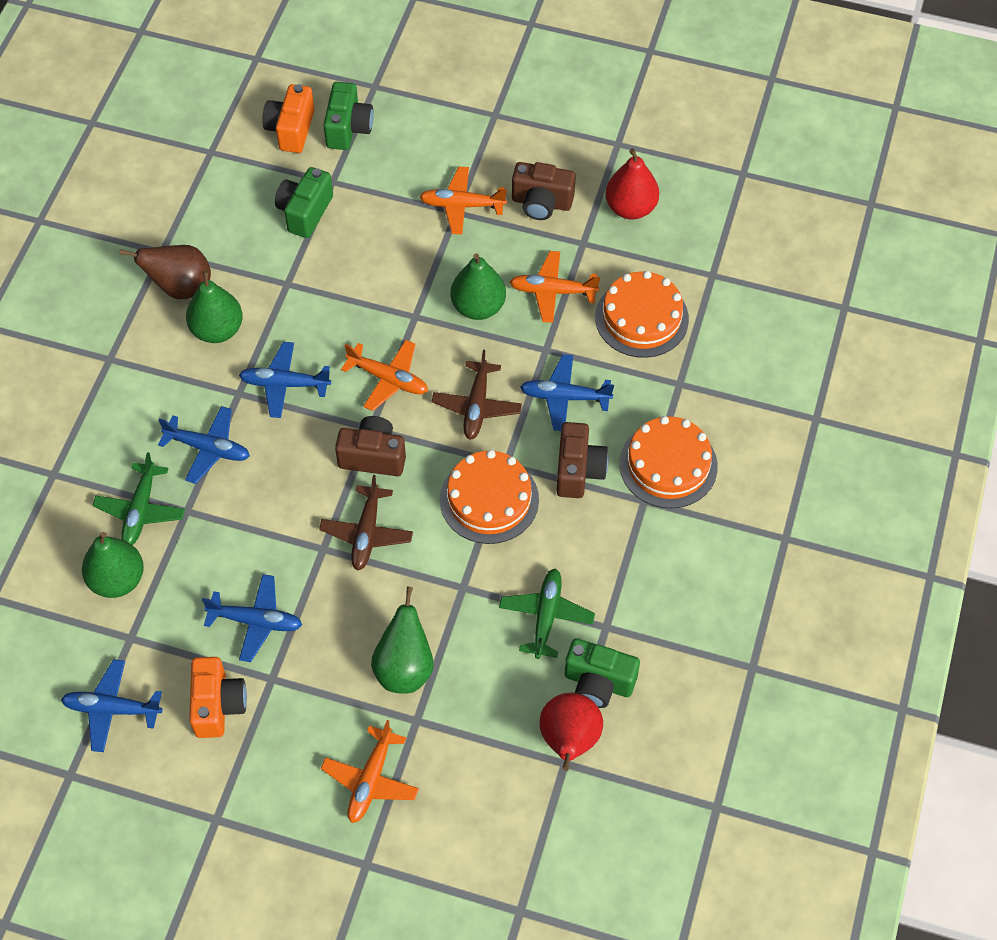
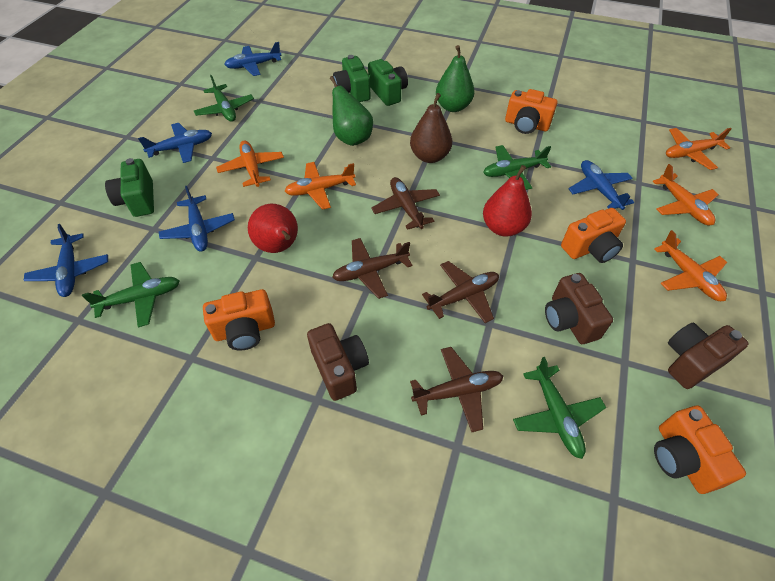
brown plane: 2 -> 4
green pear: 4 -> 2
green plane: 2 -> 4
orange cake: 3 -> 0
orange camera: 2 -> 4
orange plane: 4 -> 5

